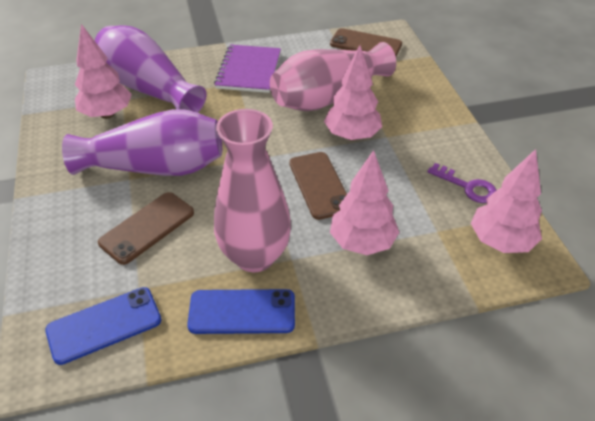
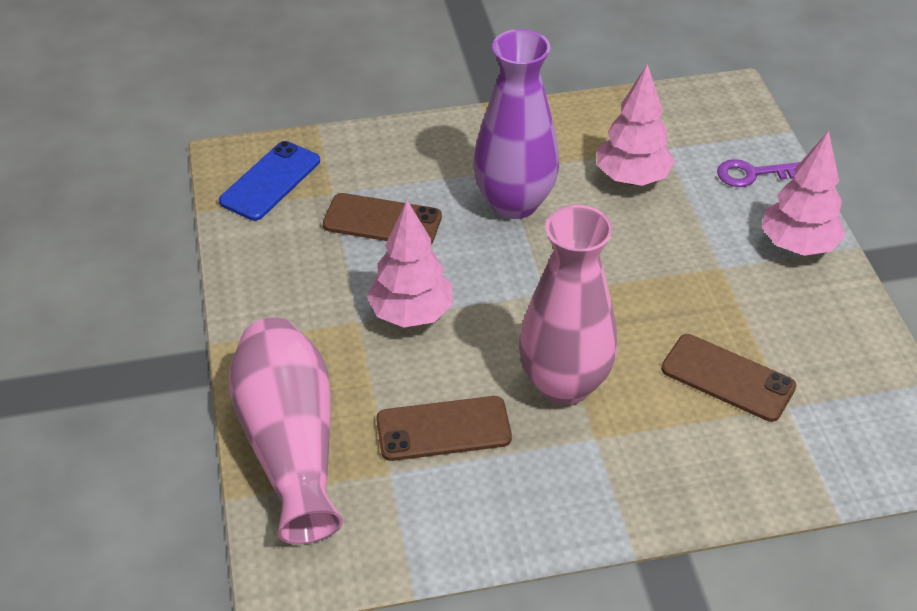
blue phone: 2 -> 1
pink tree: 4 -> 3
purple notebook: 1 -> 0
purple vase: 2 -> 1

